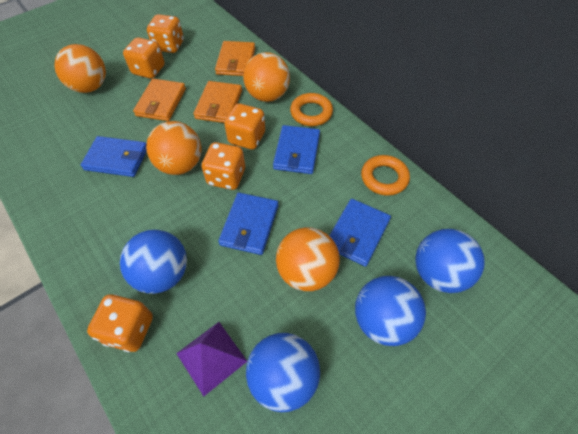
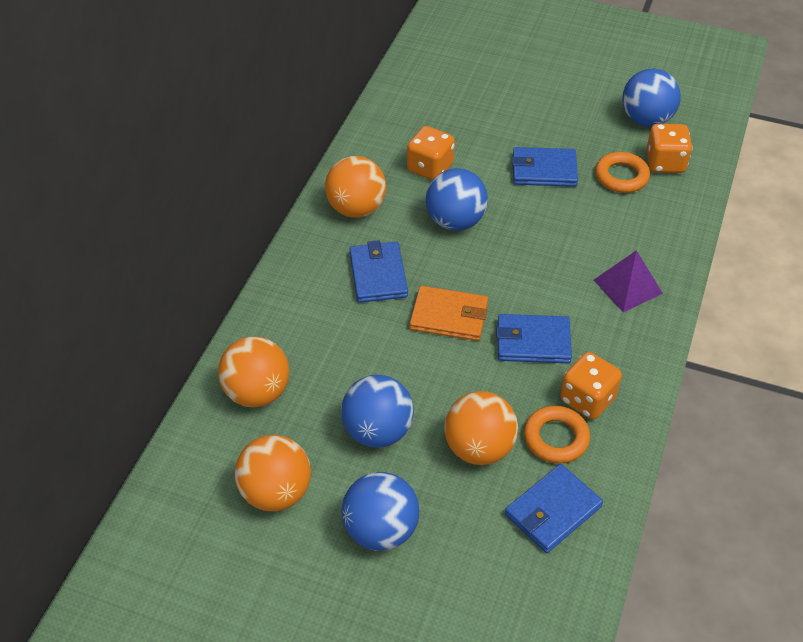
orange dice: 5 -> 3
orange wallet: 3 -> 1

